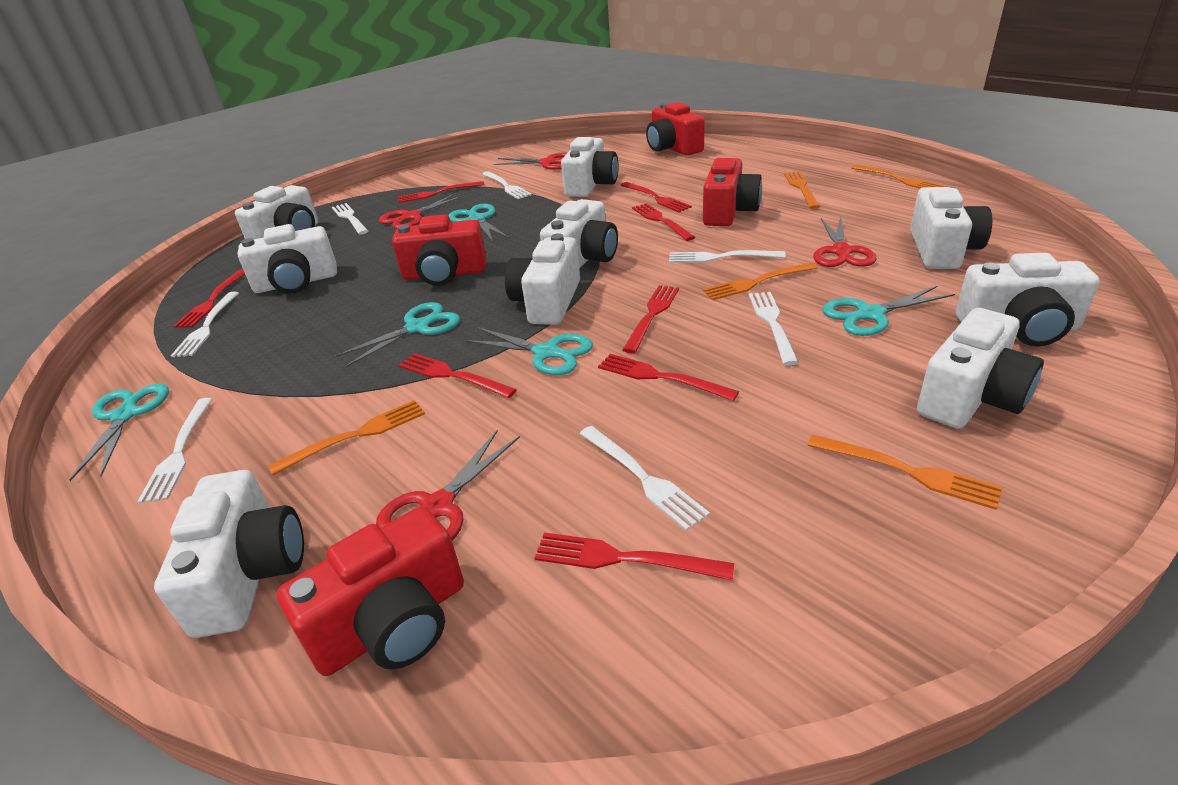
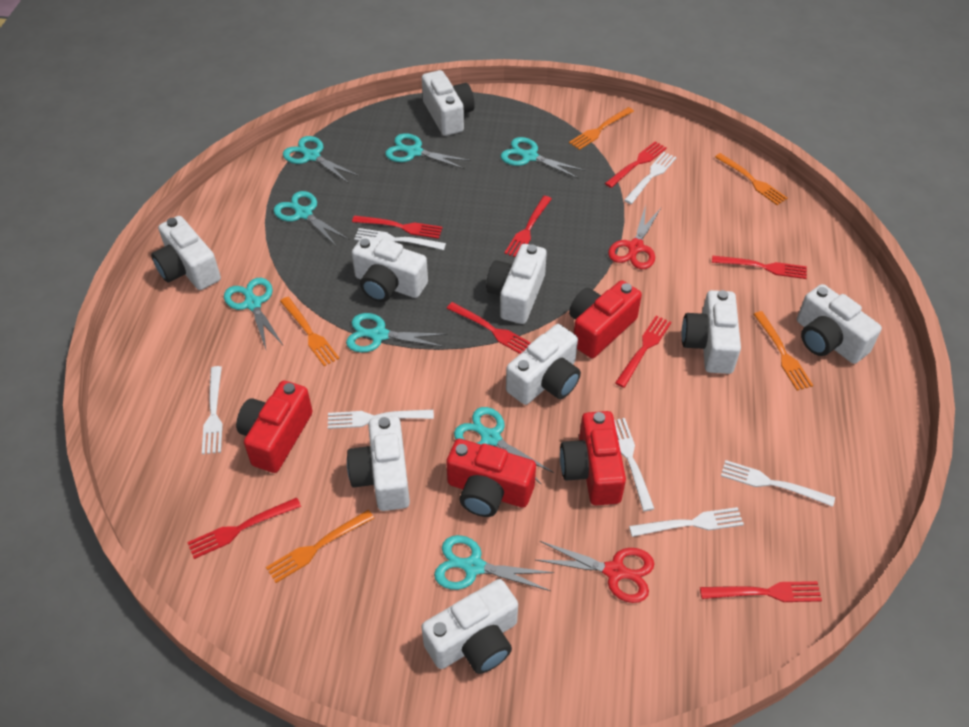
red scissors: 4 -> 2
turquoise scissors: 5 -> 8

